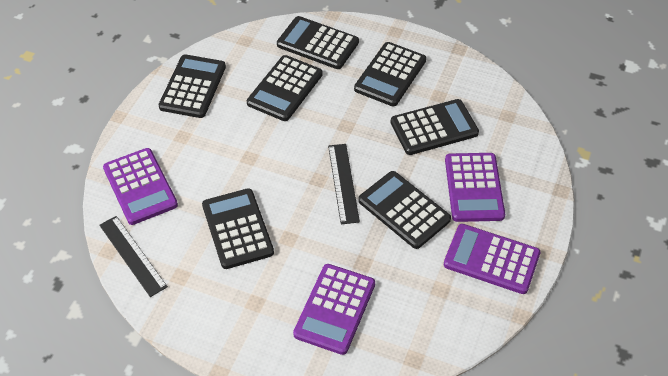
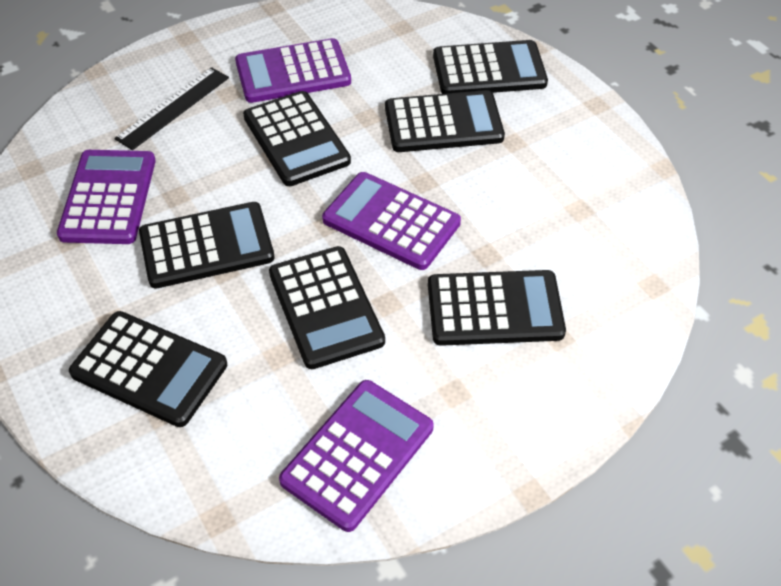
black ruler: 2 -> 1

